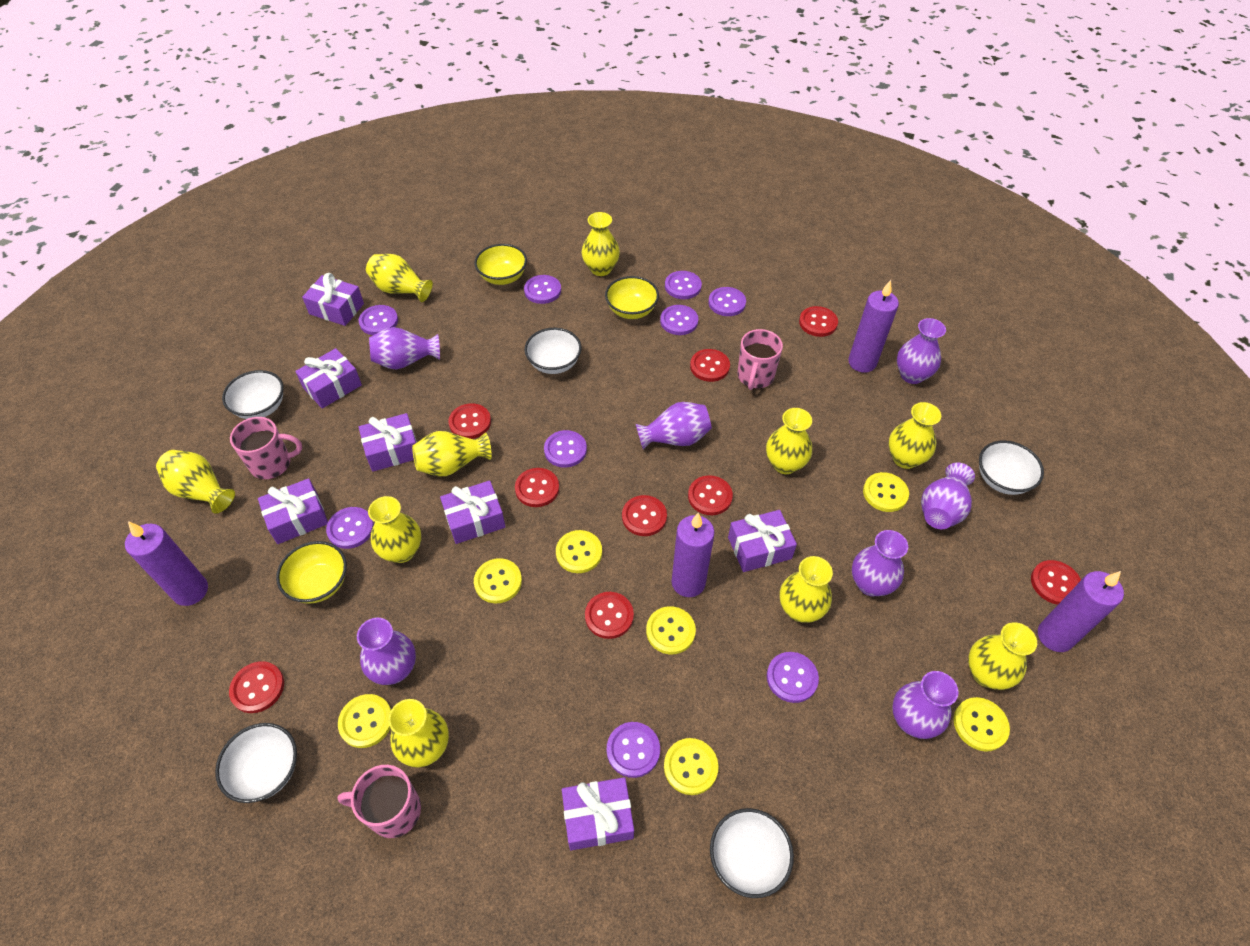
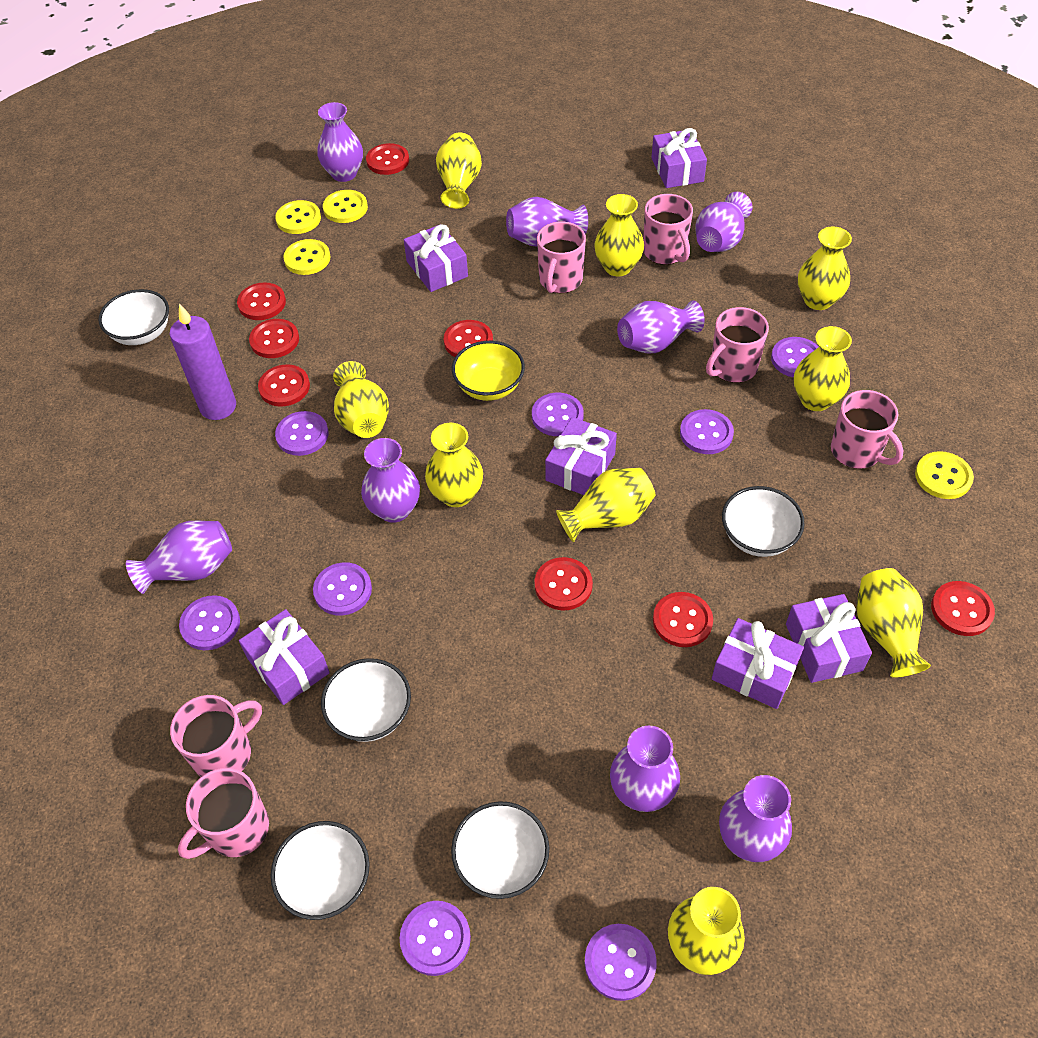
pink mug: 3 -> 6
purple button: 9 -> 8
purple candle: 4 -> 1
purple gift: 7 -> 6
purple vase: 7 -> 8
red button: 9 -> 8
yellow bowl: 3 -> 1
yellow button: 7 -> 4
yellow vase: 10 -> 9

